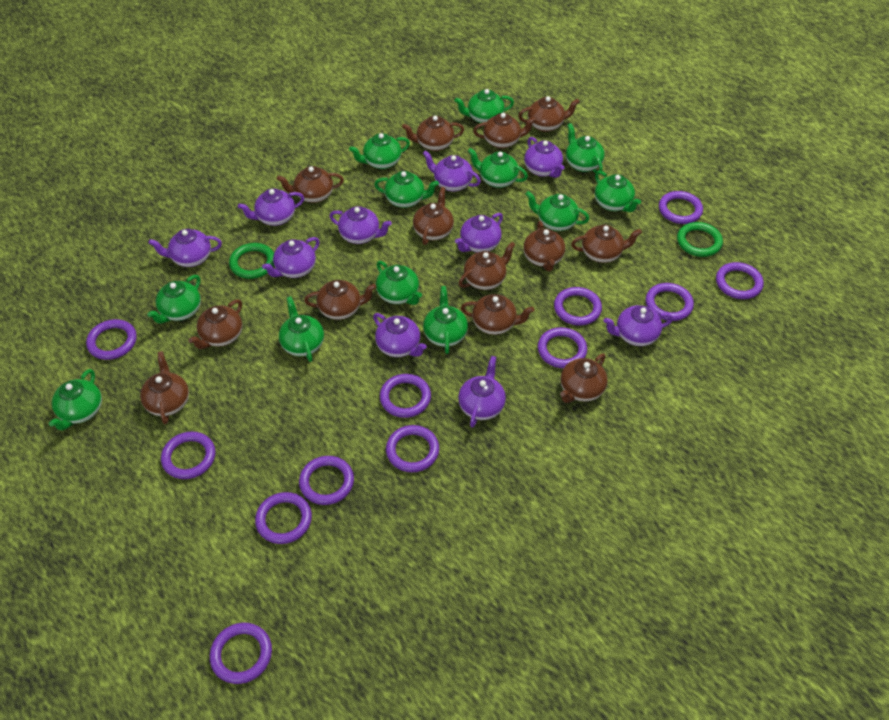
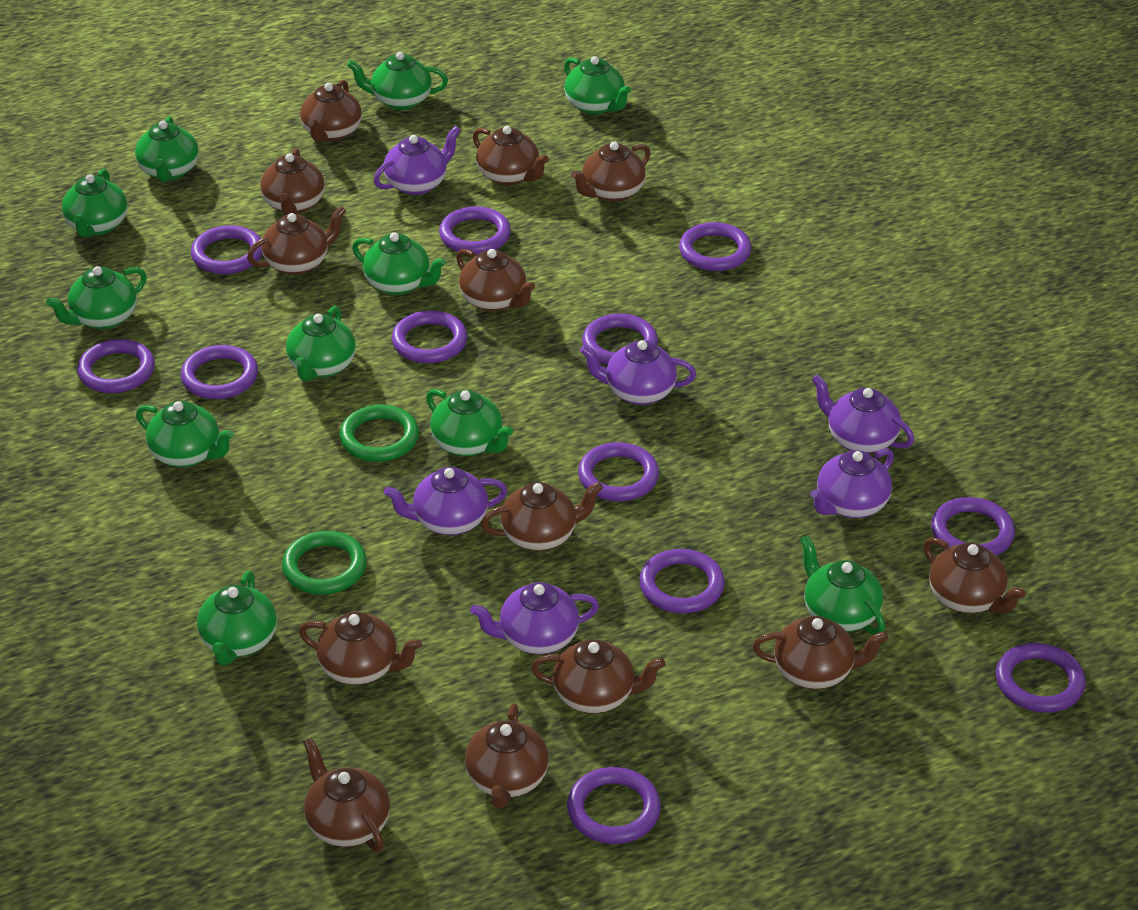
green teapot: 12 -> 11
purple teapot: 10 -> 6

